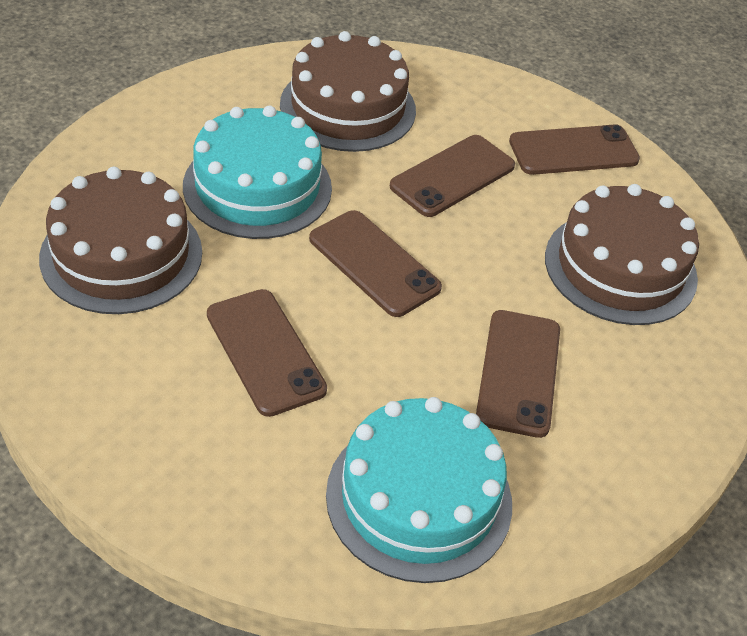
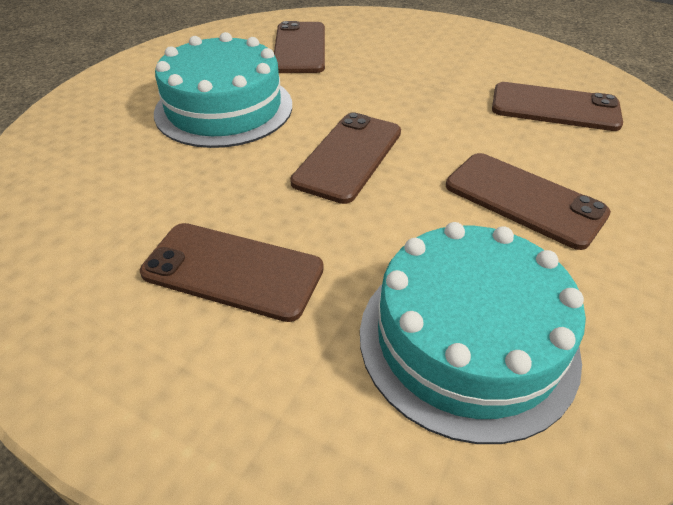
brown cake: 3 -> 0

